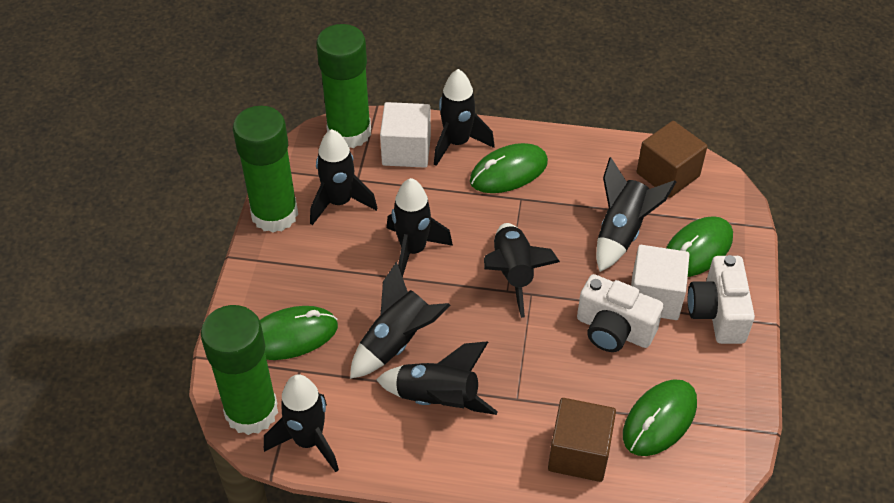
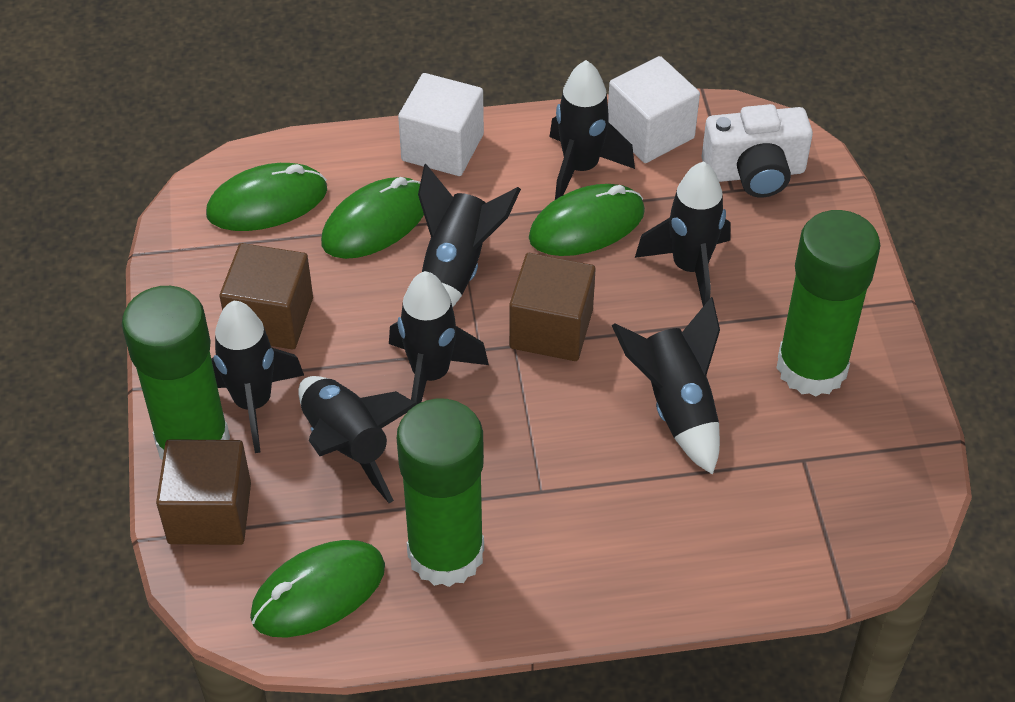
black rocket: 8 -> 7
brown cube: 2 -> 3
white camera: 2 -> 1

